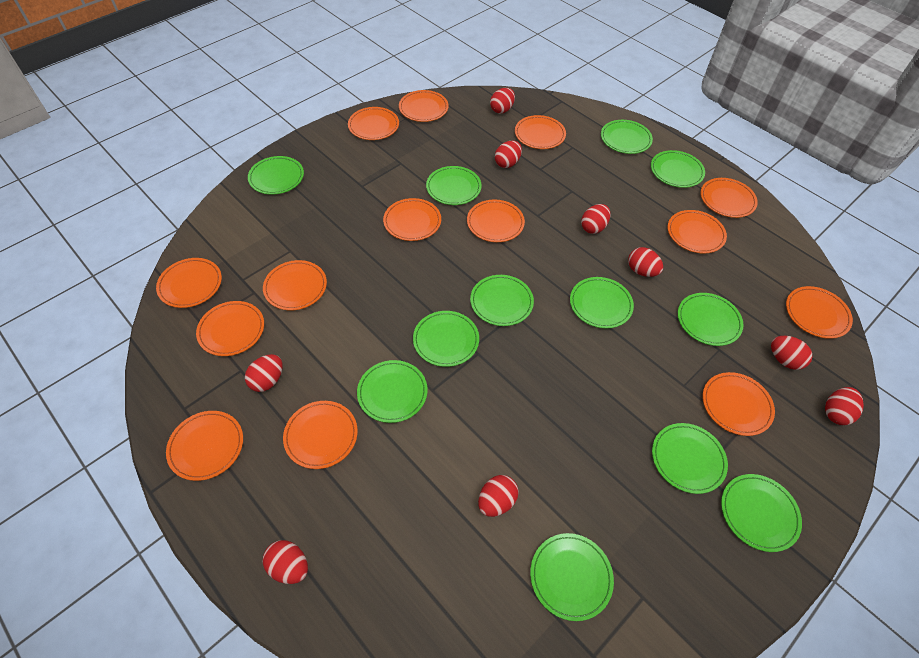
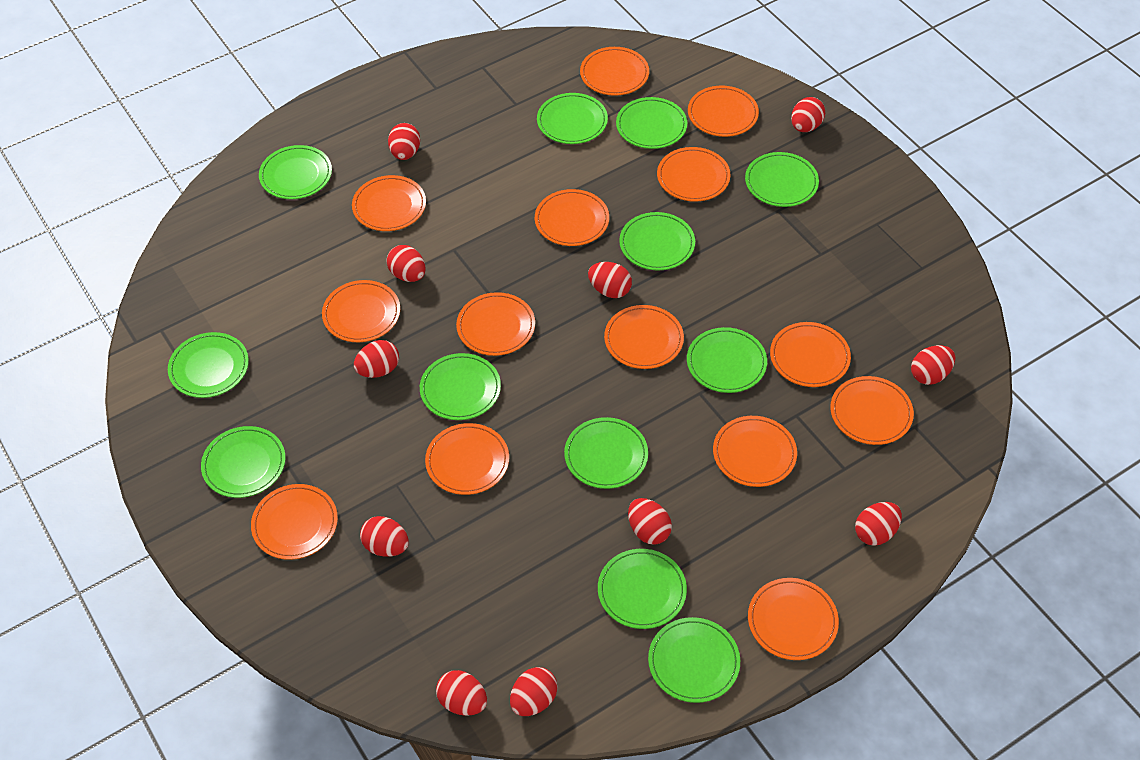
red egg: 9 -> 11

